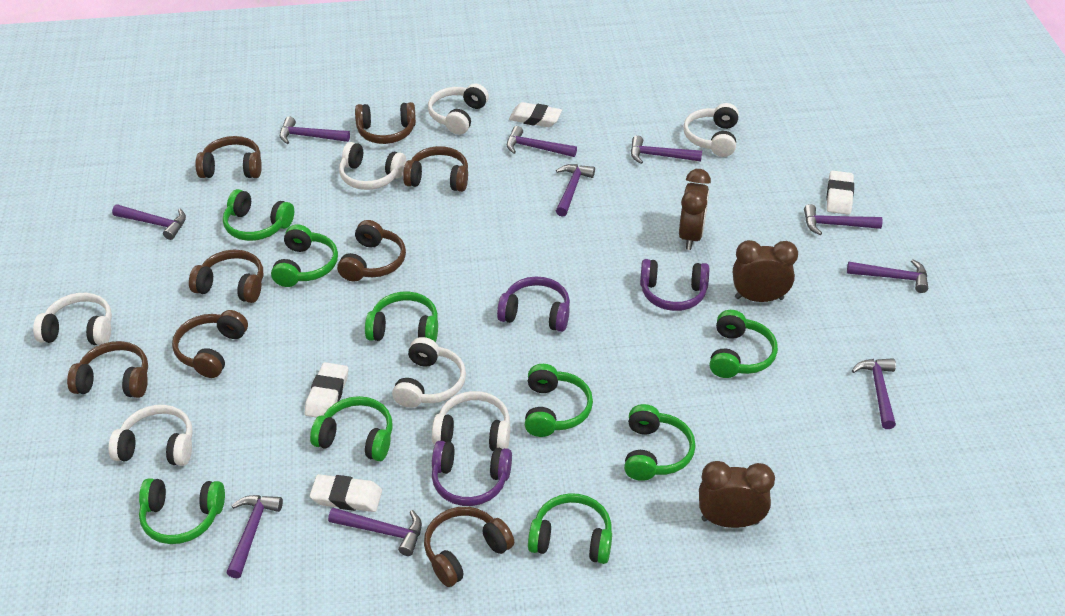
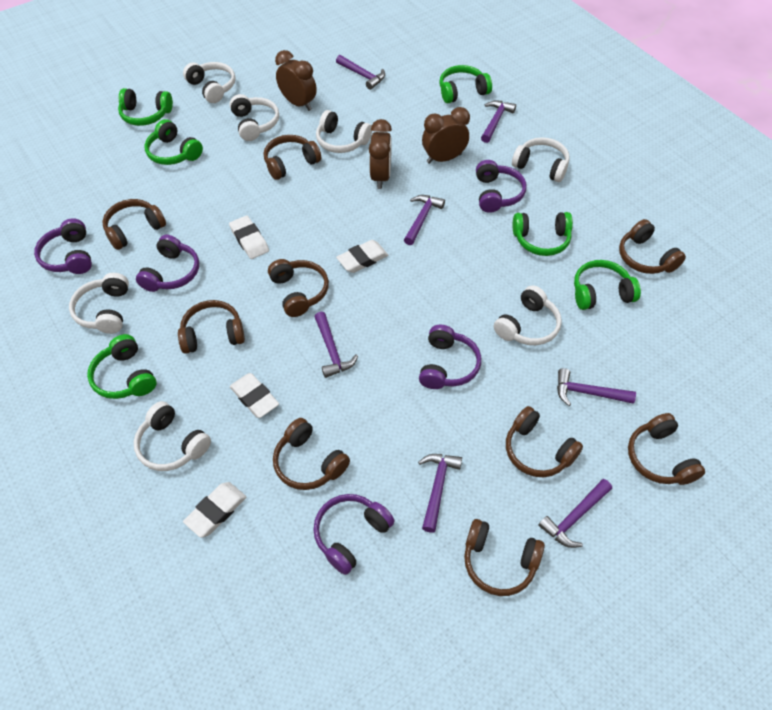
brown headphones: 8 -> 9
green headphones: 9 -> 6
purple hammer: 10 -> 7
purple headphones: 3 -> 5

